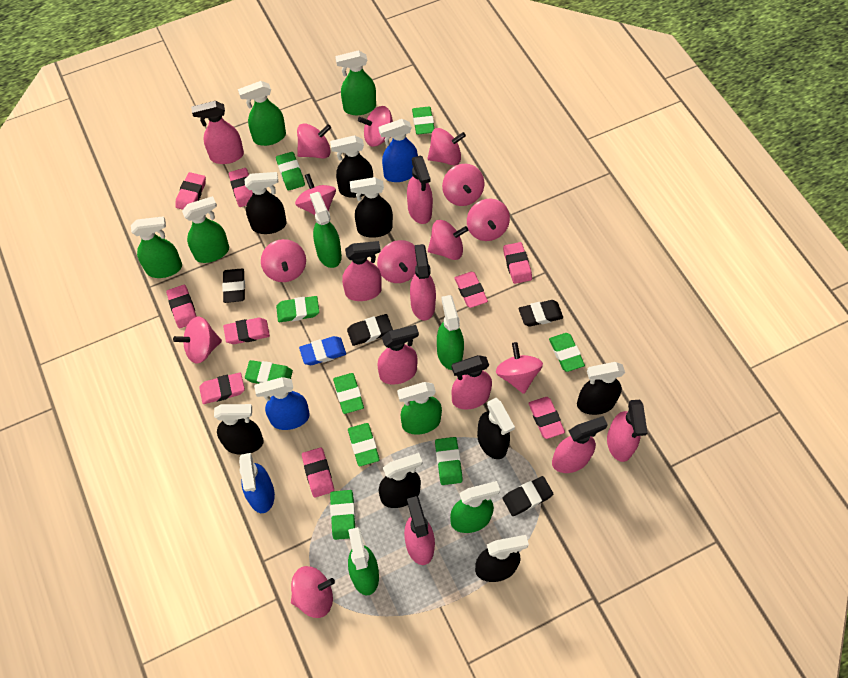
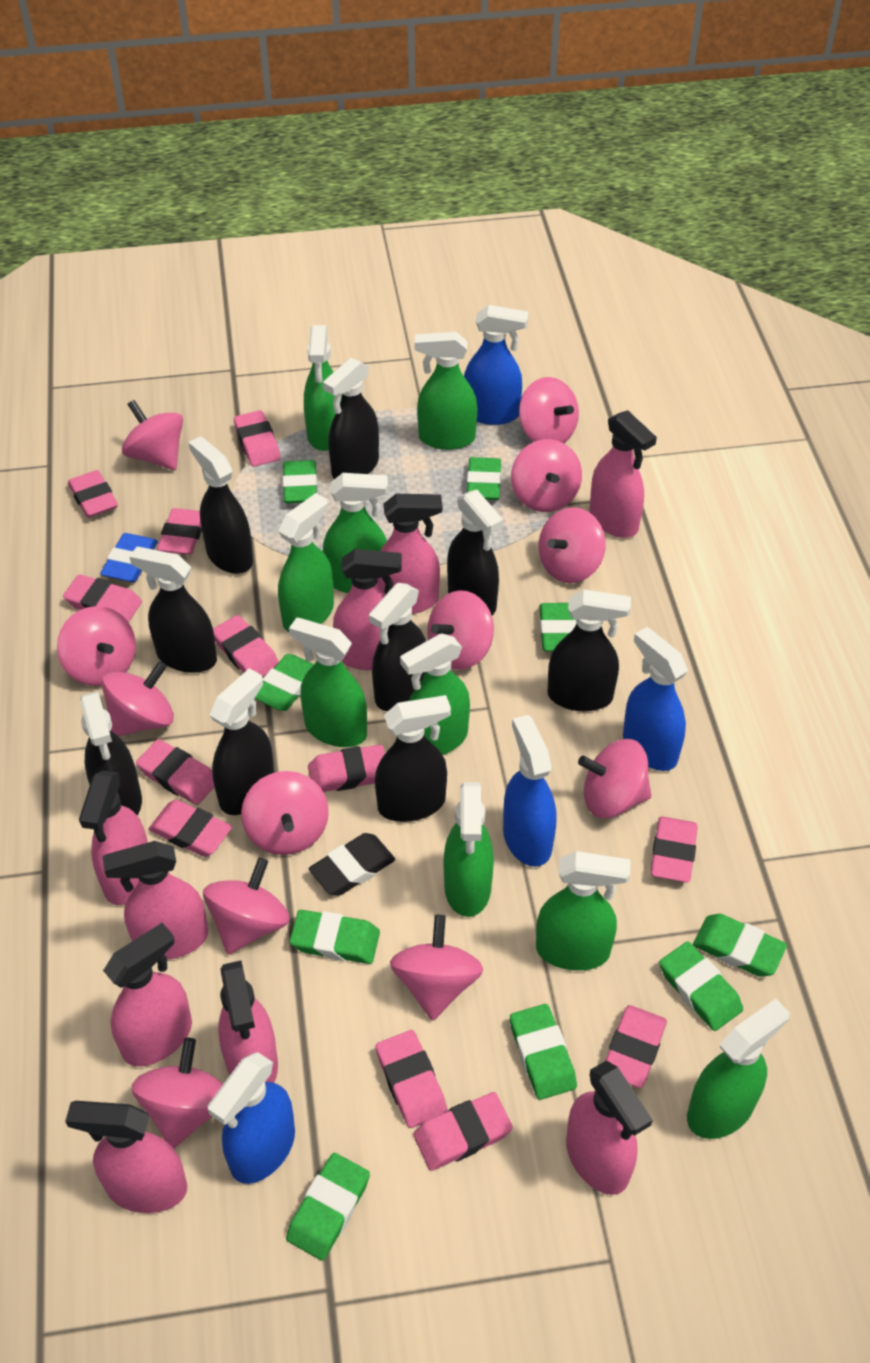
black eraser: 4 -> 1
black spray bottle: 8 -> 9
blue spray bottle: 3 -> 4
pink eraser: 9 -> 12

